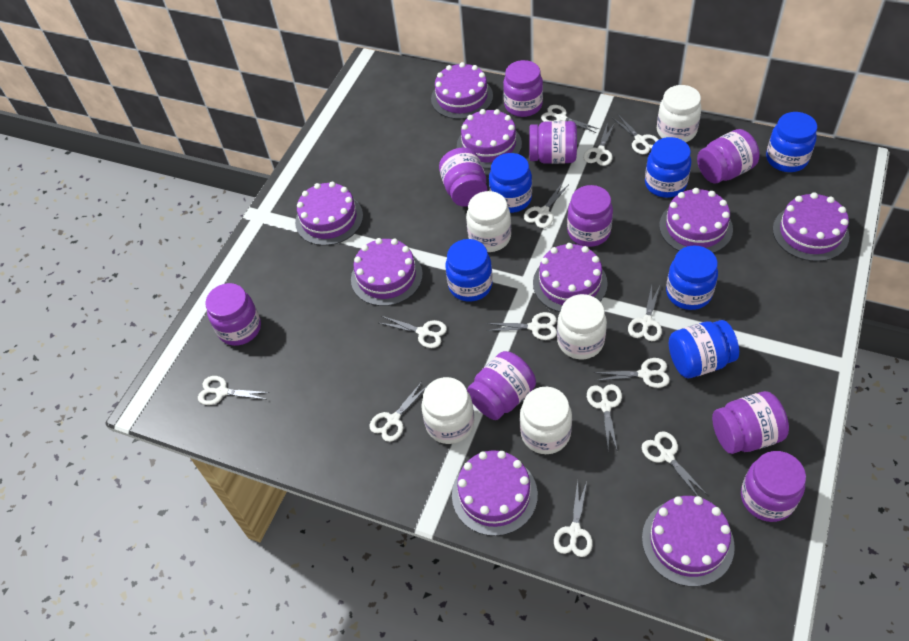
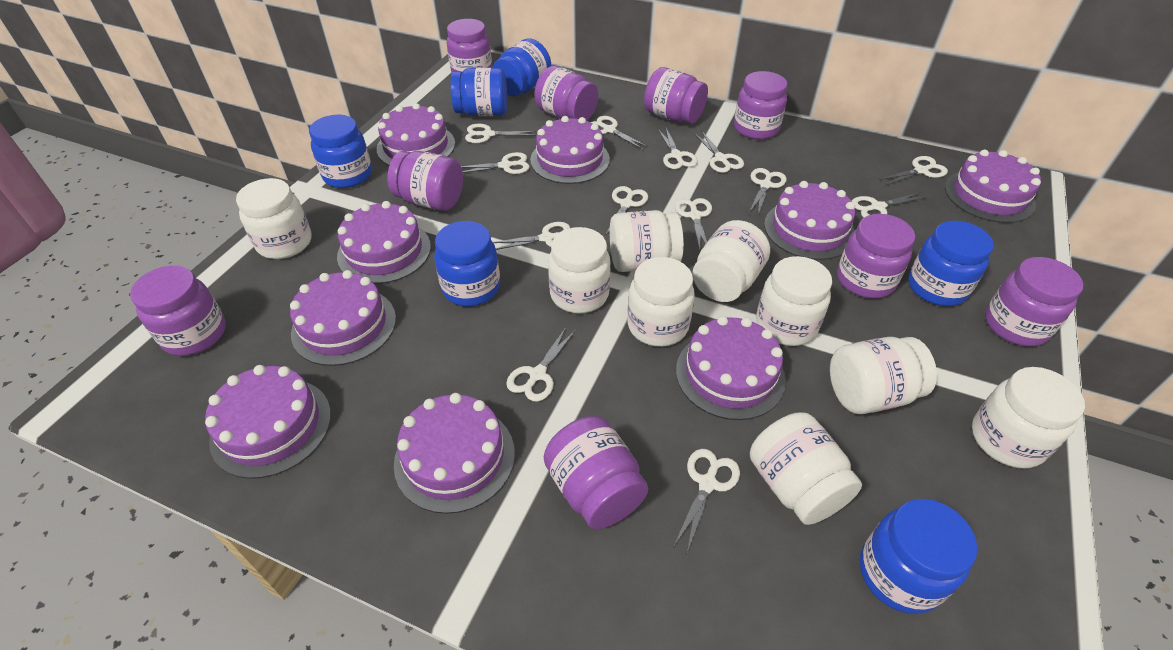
white jar: 5 -> 9

